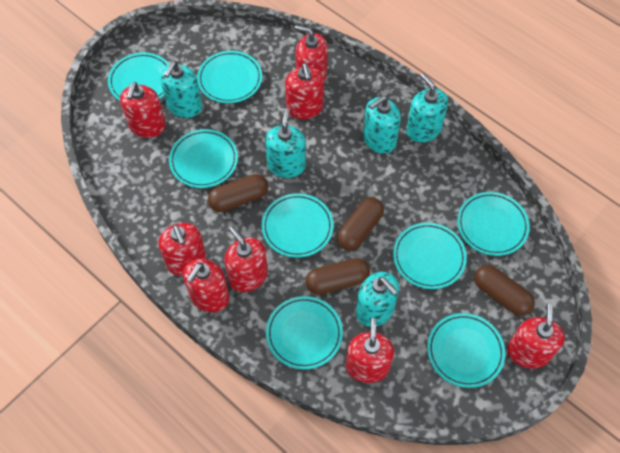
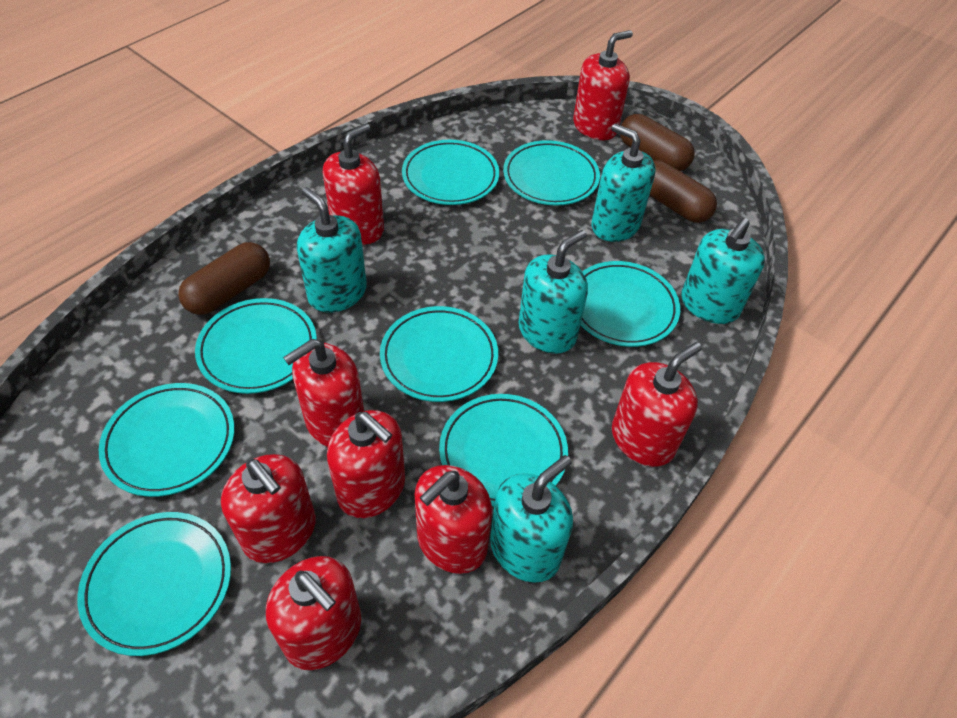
brown capsule: 4 -> 3

